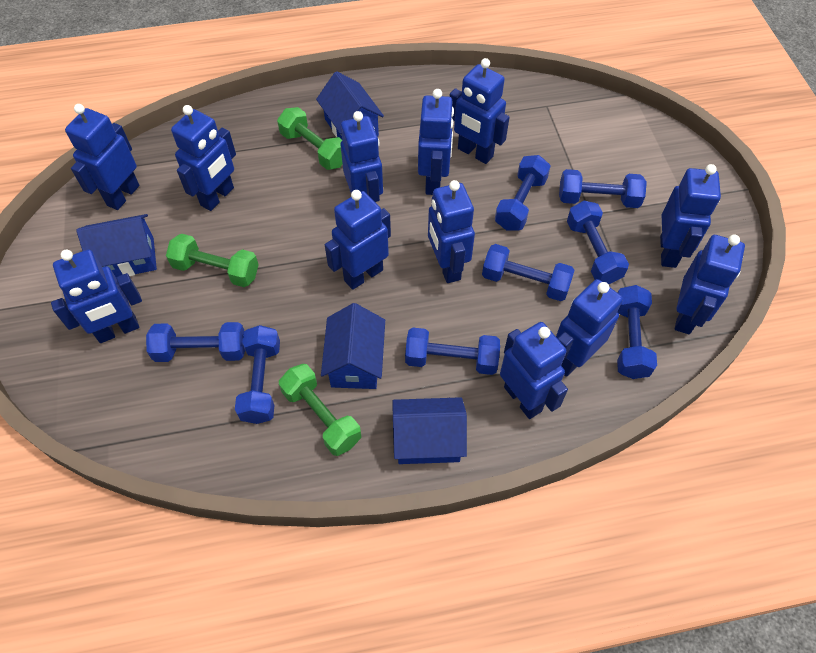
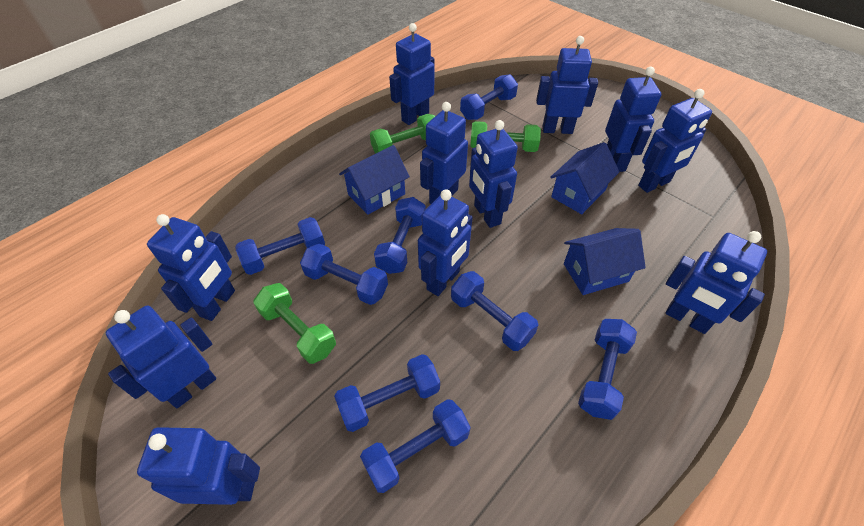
blue house: 4 -> 3
blue robot: 12 -> 11

